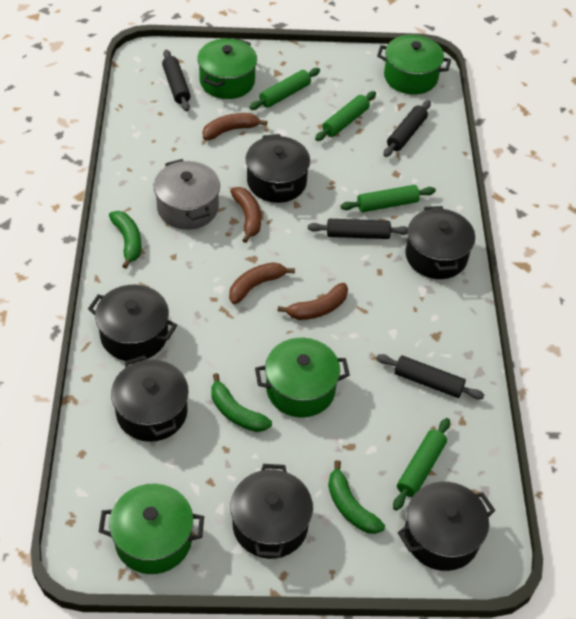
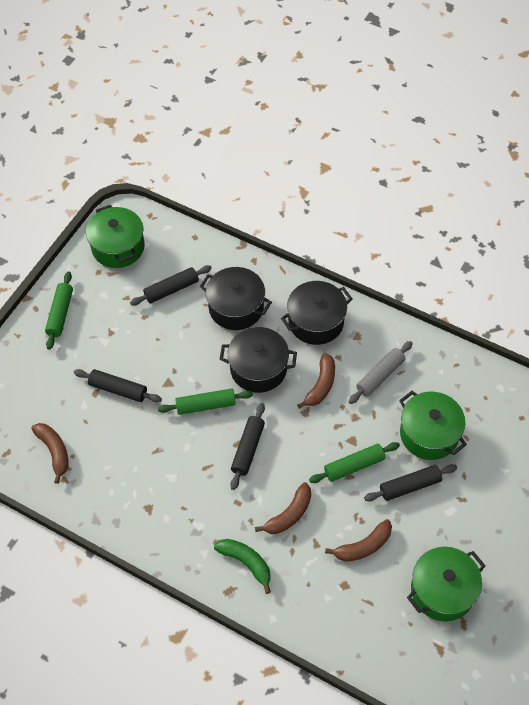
black pot: 6 -> 3
green banana: 3 -> 1
green pot: 4 -> 3
green rolling pin: 4 -> 3
grey pot: 1 -> 0
grey rolling pin: 0 -> 1

